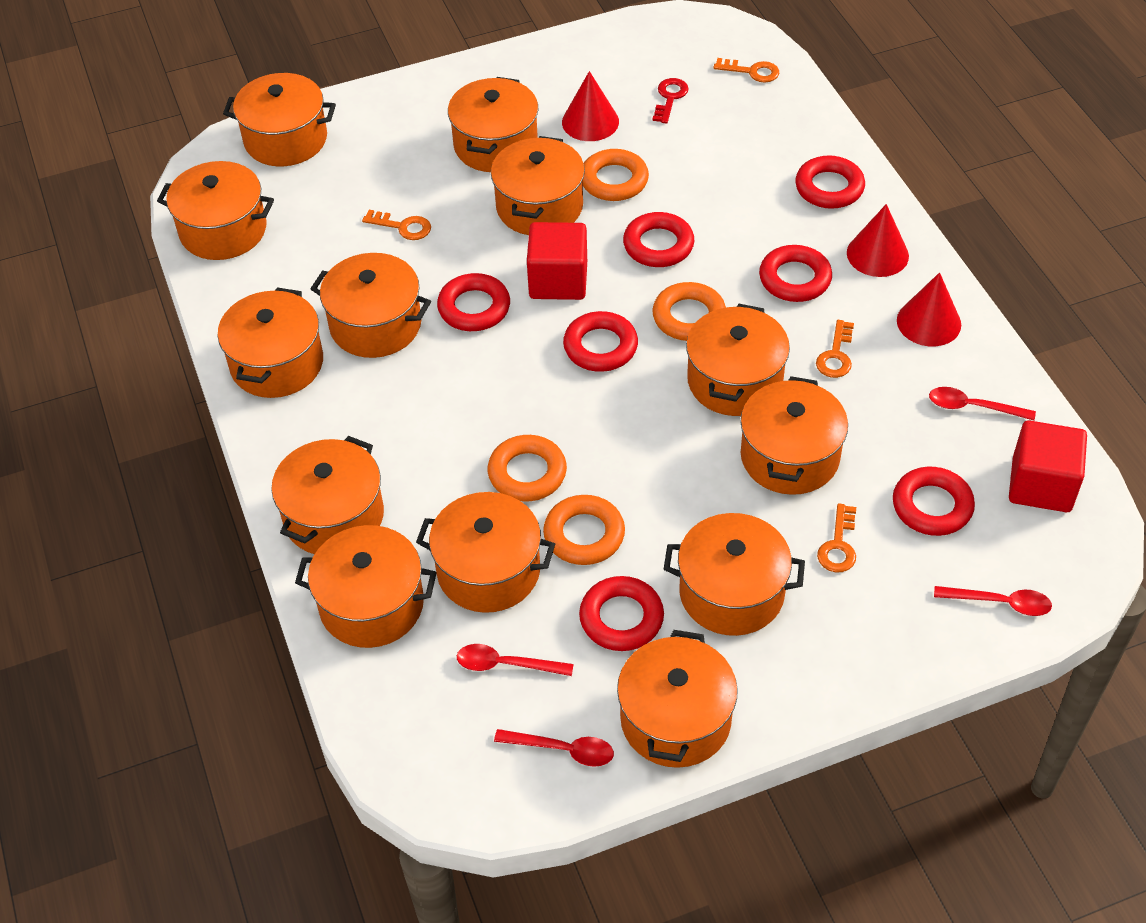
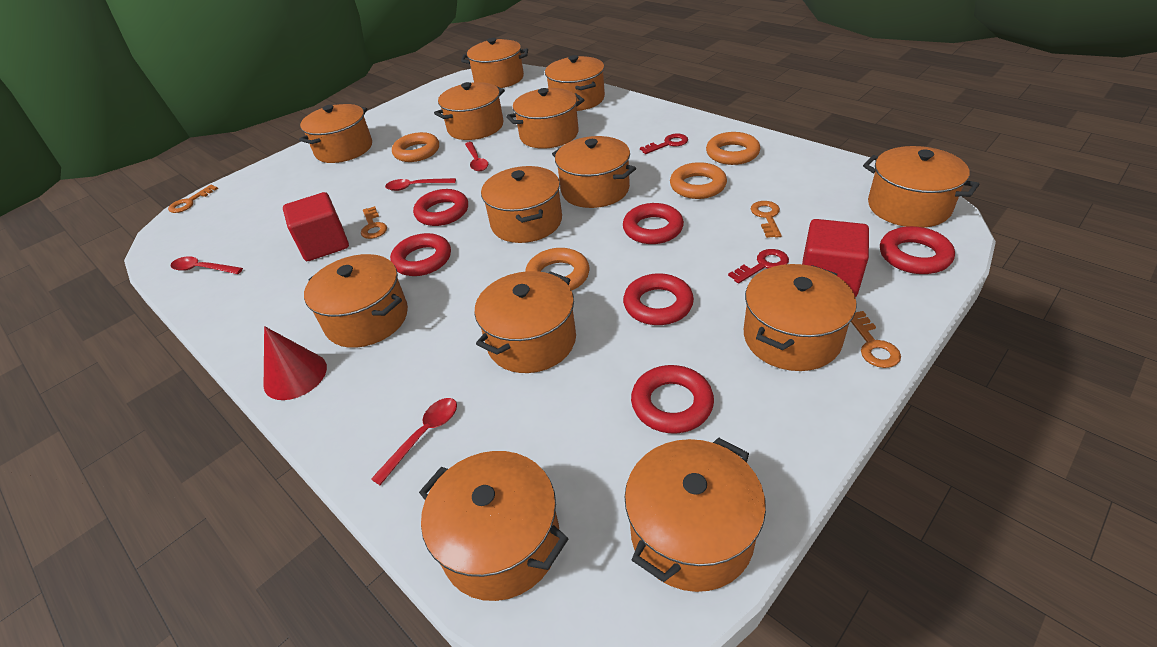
red cone: 3 -> 1
red key: 1 -> 2
red ring: 7 -> 6

